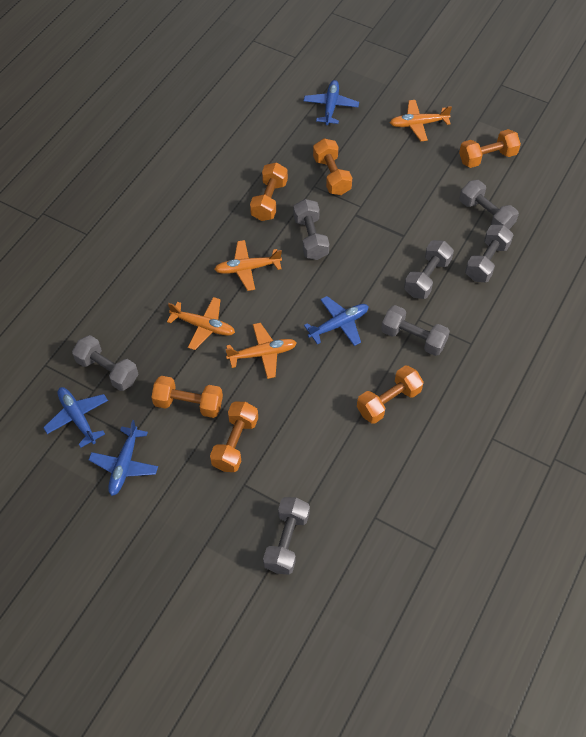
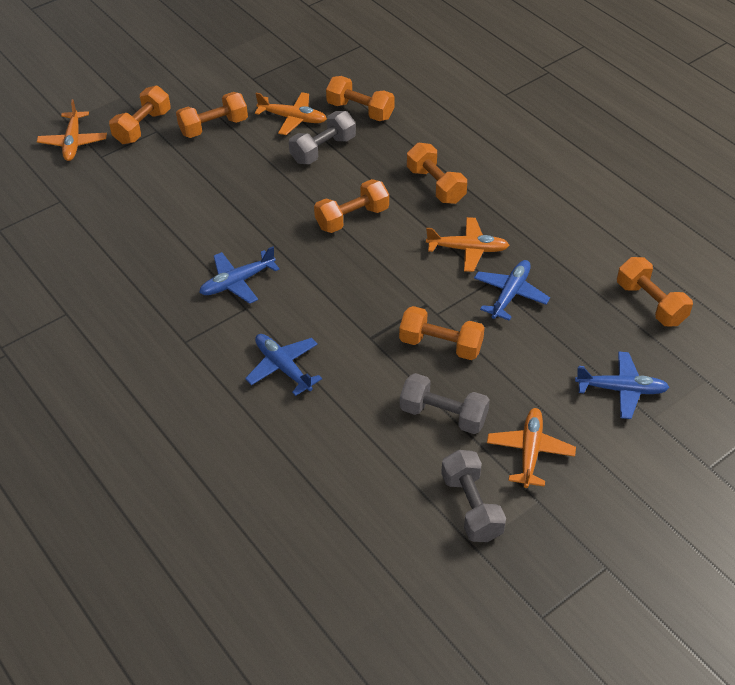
grey dumbbell: 7 -> 3
orange dumbbell: 6 -> 7

